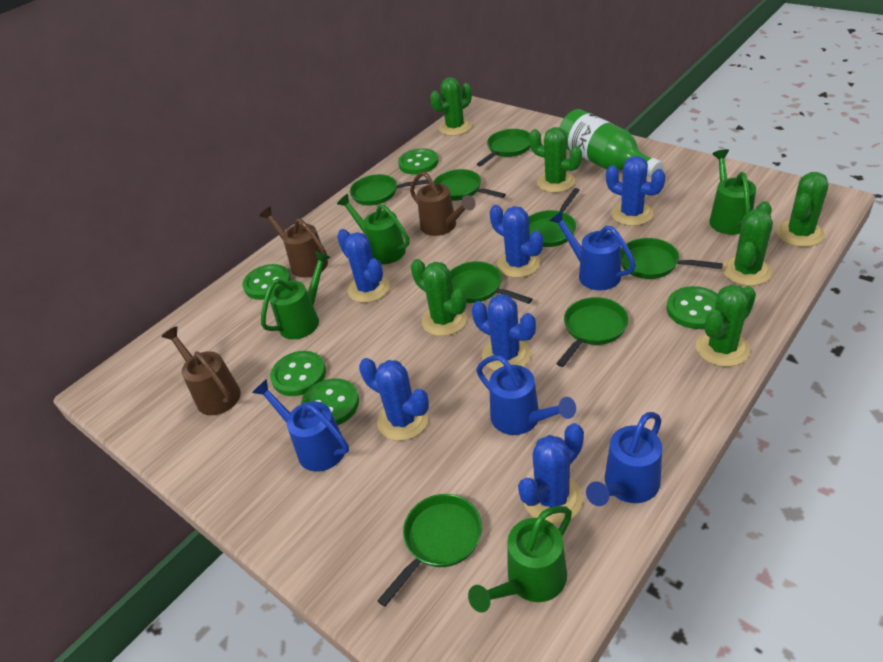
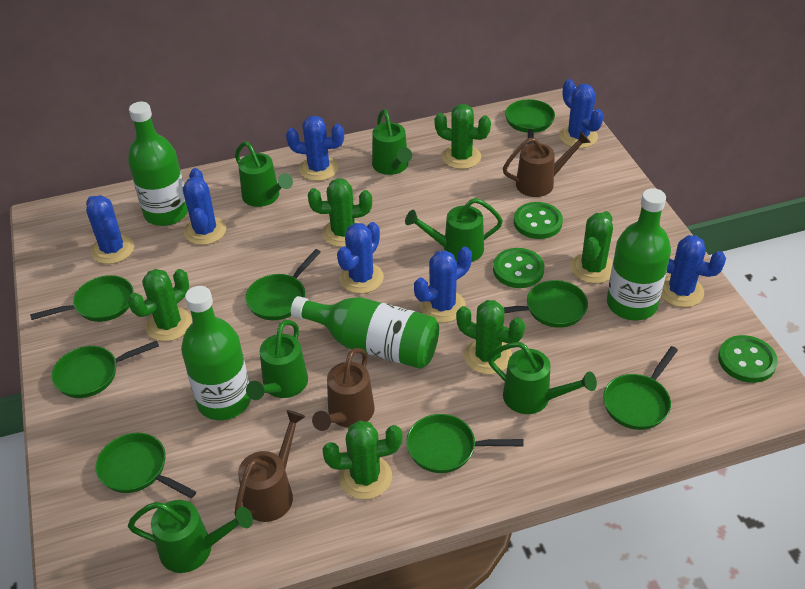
blue cactus: 6 -> 7
blue watering can: 4 -> 0
green bottle: 1 -> 4
green button: 5 -> 3
green watering can: 4 -> 6

